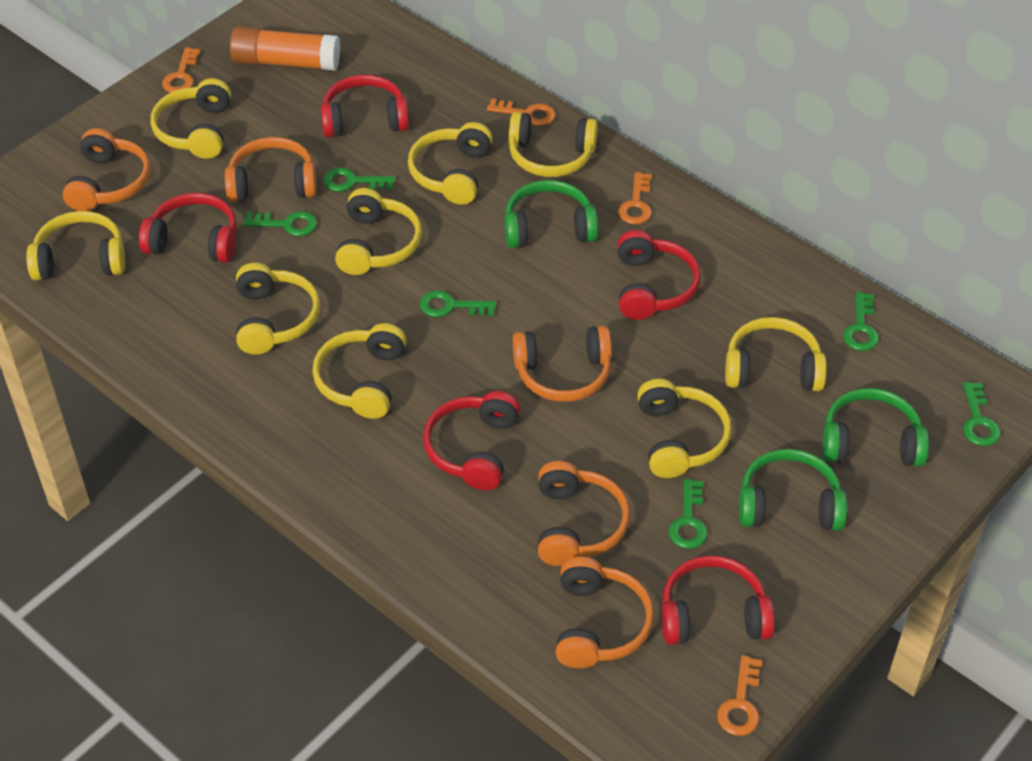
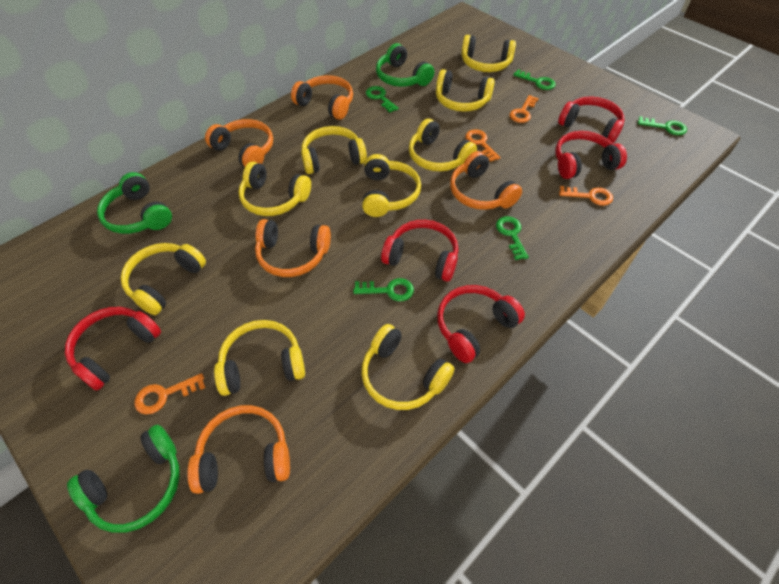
green key: 6 -> 5
orange glue stick: 1 -> 0

